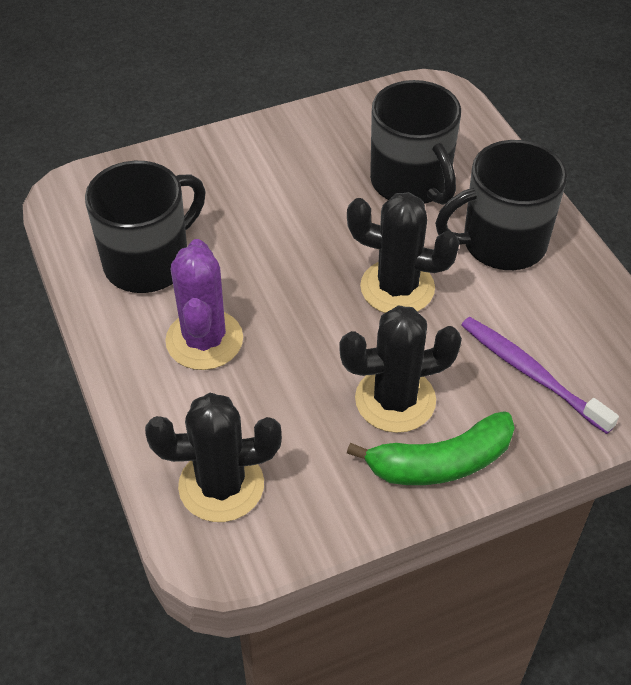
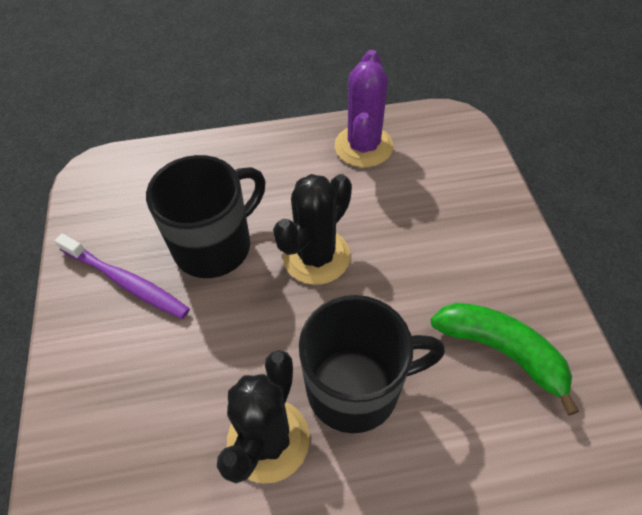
black cactus: 3 -> 2
black mug: 3 -> 2

